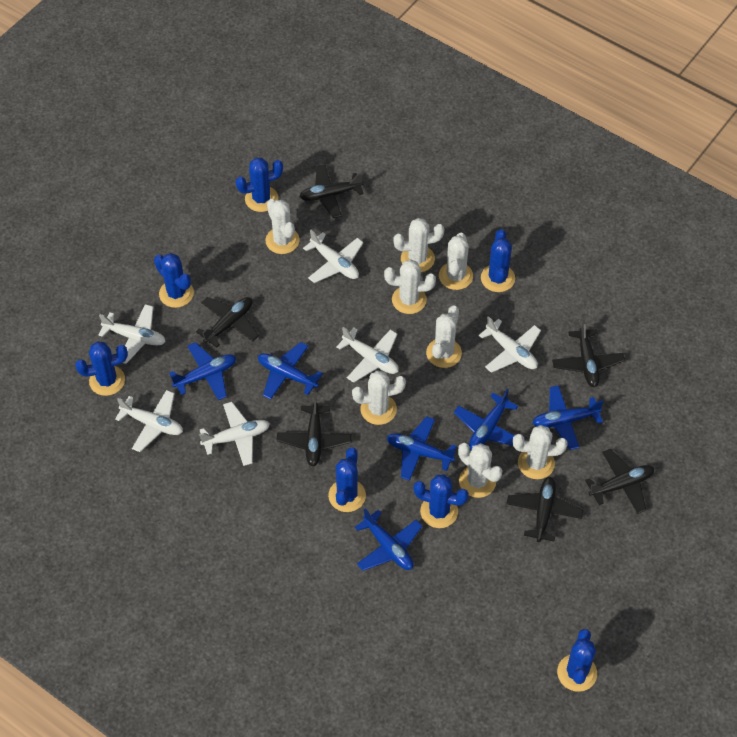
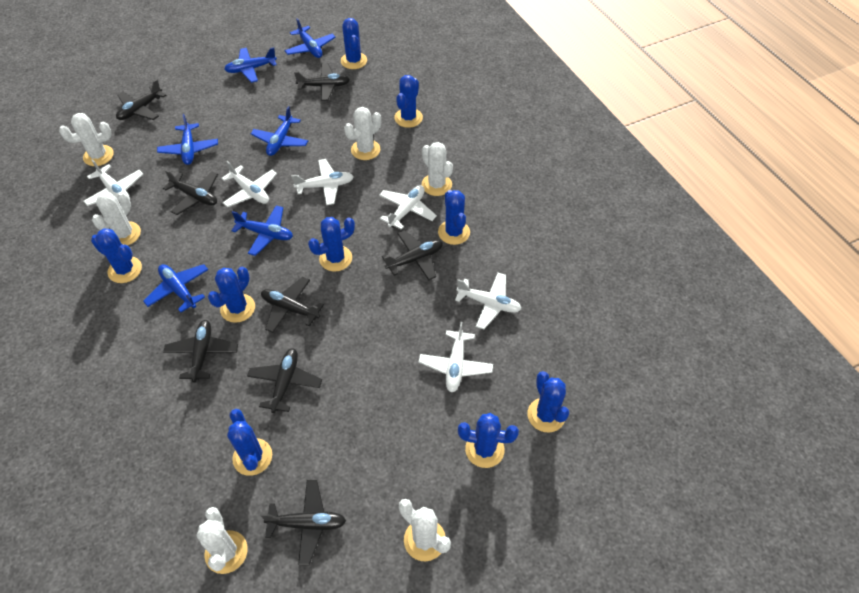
black plane: 6 -> 8
blue cactus: 7 -> 9
white cactus: 8 -> 6

